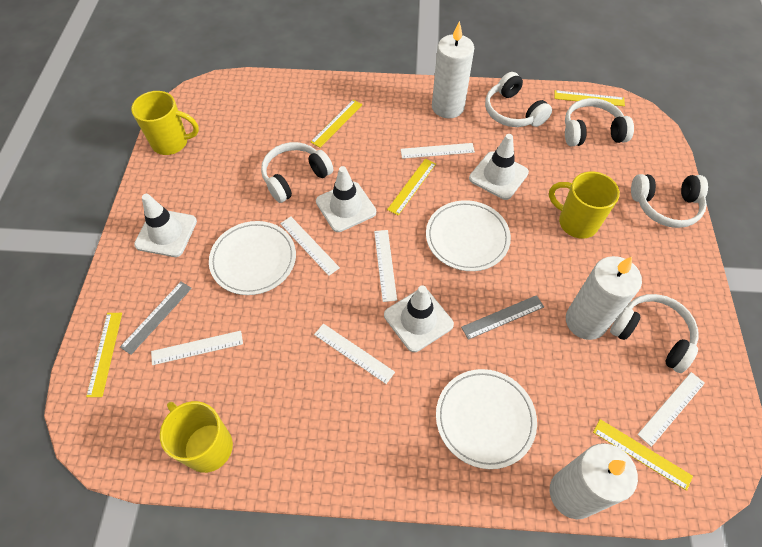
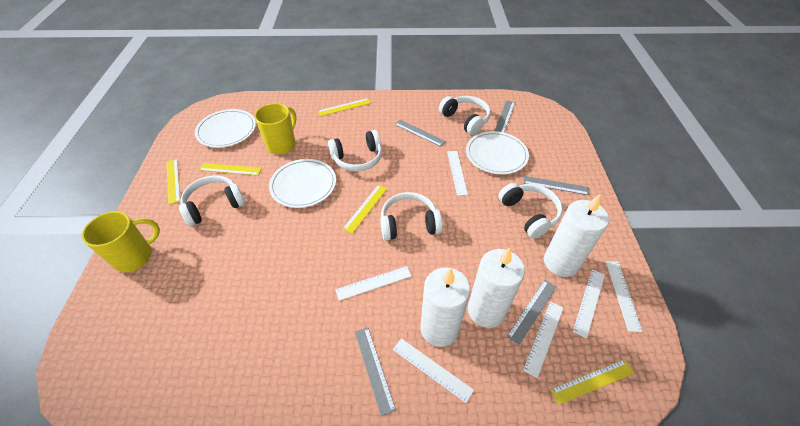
grey ruler: 2 -> 5
white traffic cone: 4 -> 0
yellow mug: 3 -> 2

